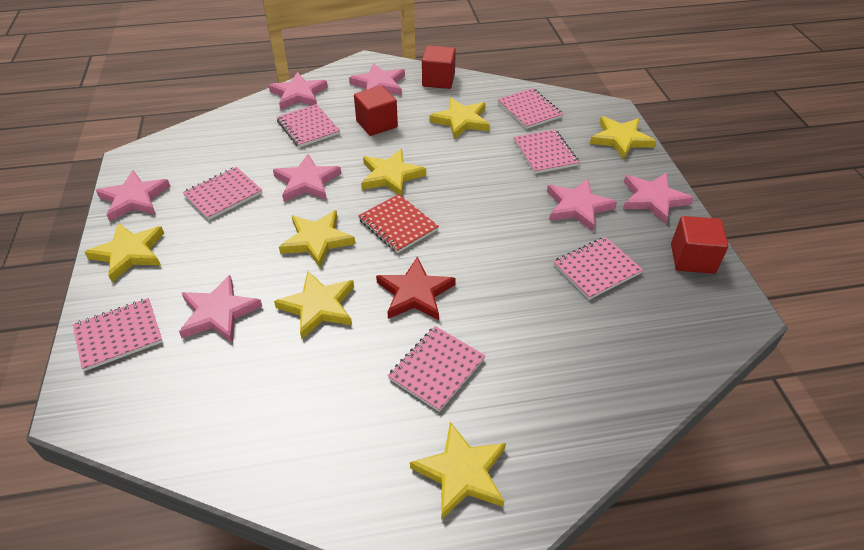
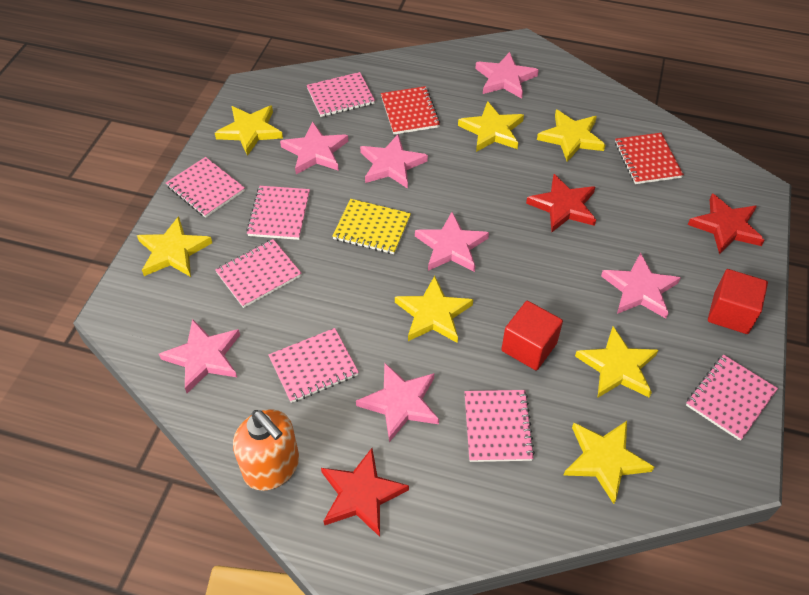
orange soap dispenser: 0 -> 1
red cube: 3 -> 2
red notebook: 1 -> 2
red star: 1 -> 3
yellow notebook: 0 -> 1

